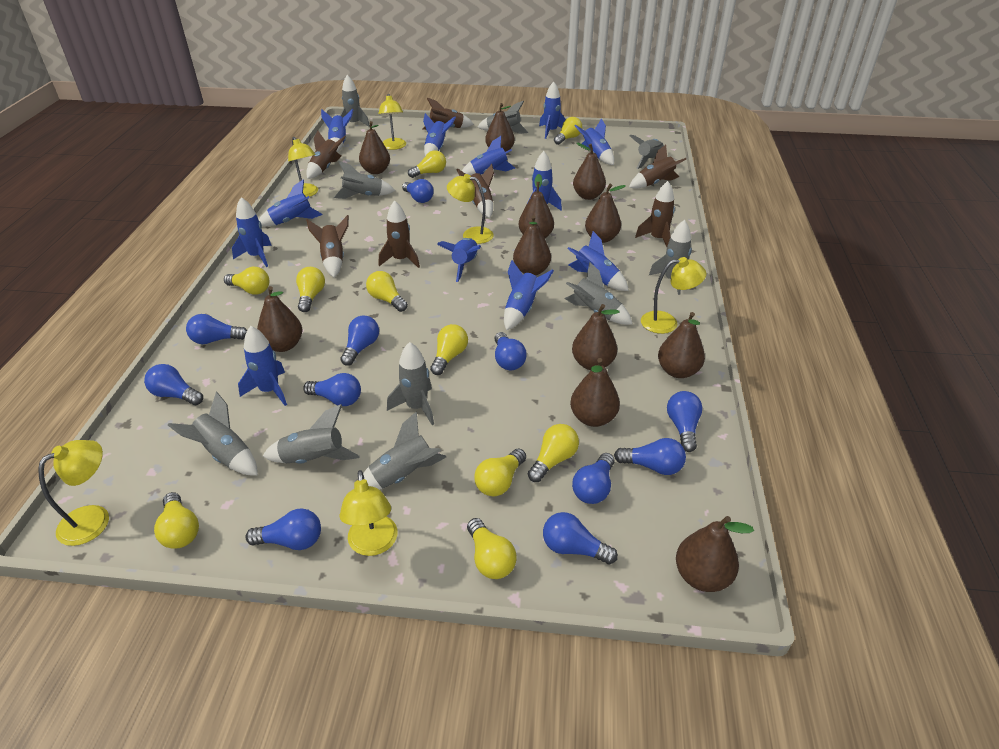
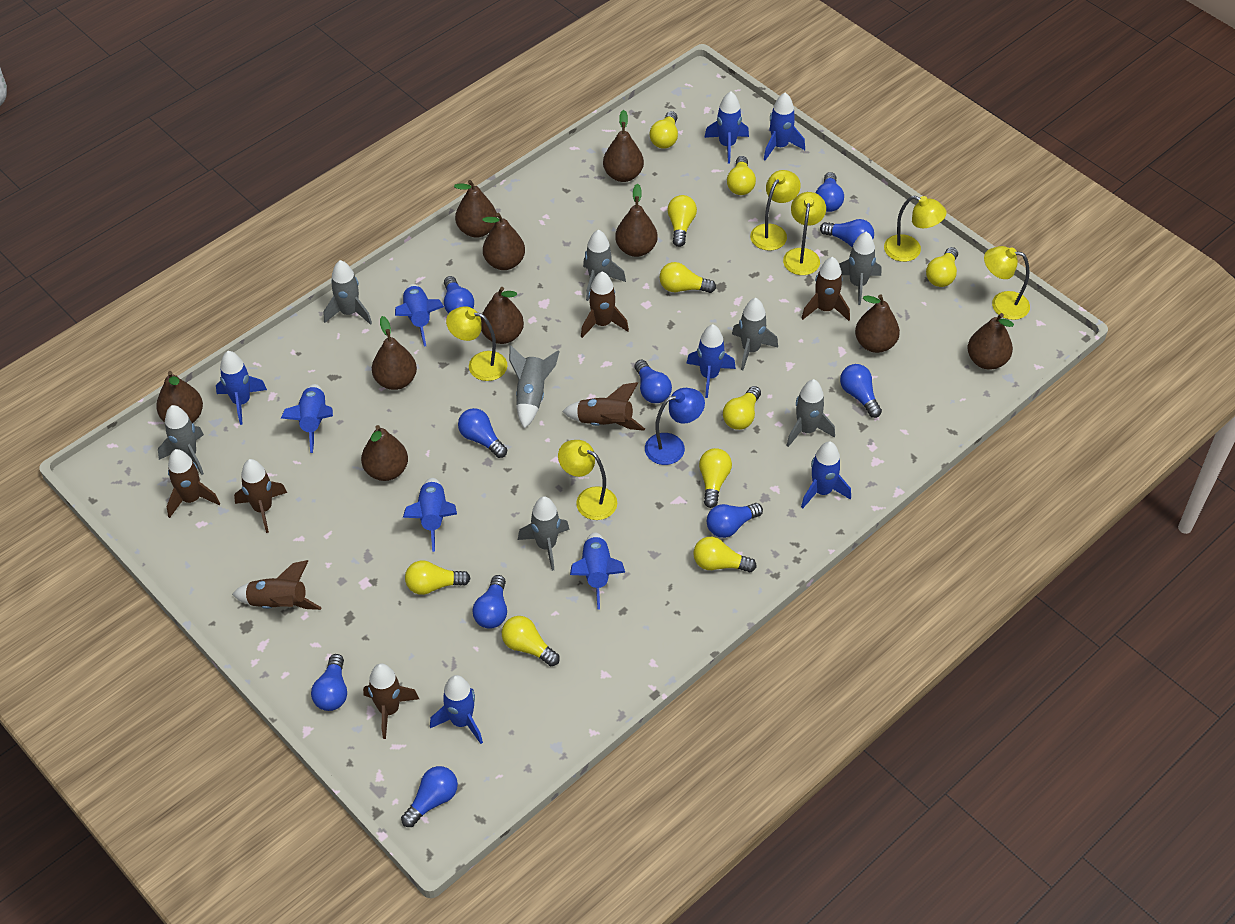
blue lamp: 0 -> 1
blue light bulb: 11 -> 10
blue rocket: 12 -> 10
brown pear: 11 -> 10
grey rocket: 10 -> 8

